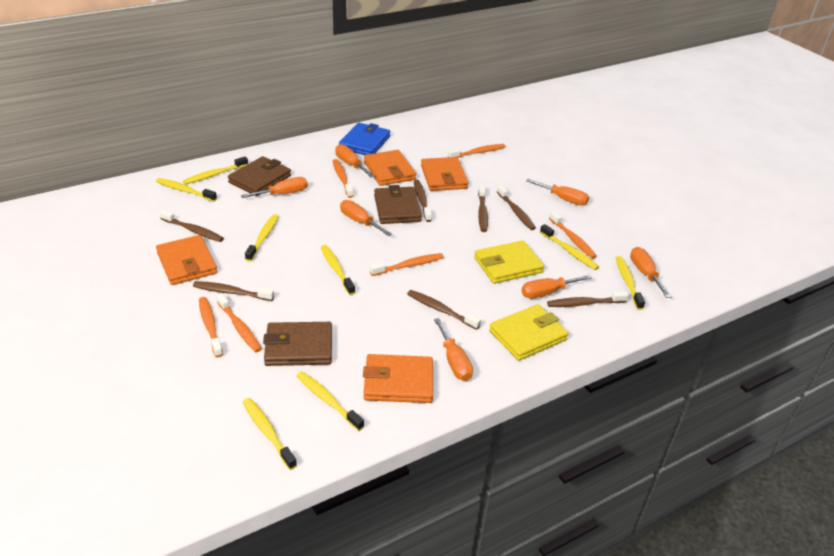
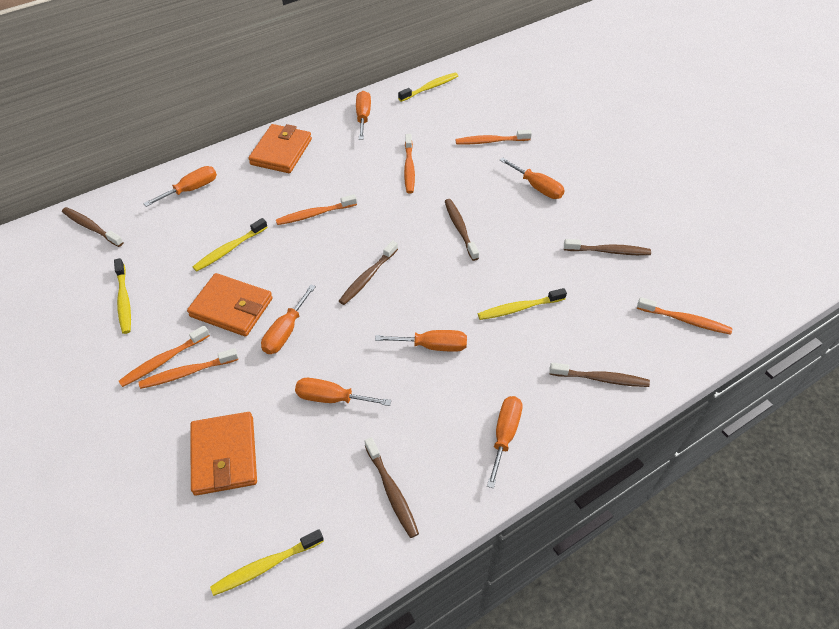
blue wallet: 1 -> 0
brown toothbrush: 7 -> 6
brown wallet: 3 -> 0
orange wallet: 4 -> 3
yellow toothbrush: 8 -> 5
yellow wallet: 2 -> 0

